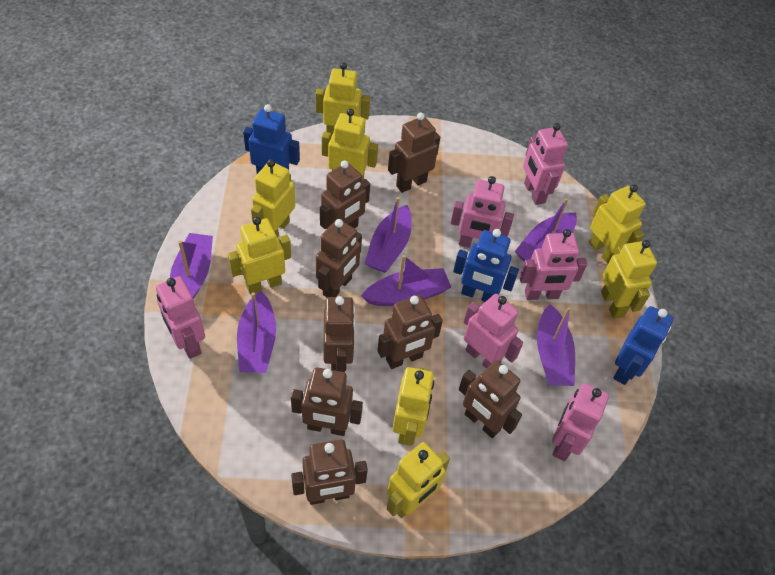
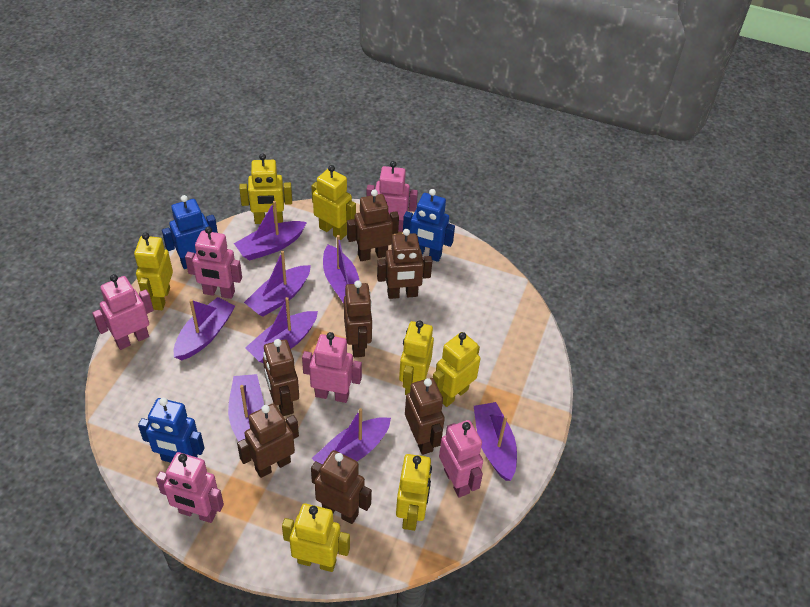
brown robot: 8 -> 7
purple boat: 6 -> 8
yellow robot: 8 -> 7

